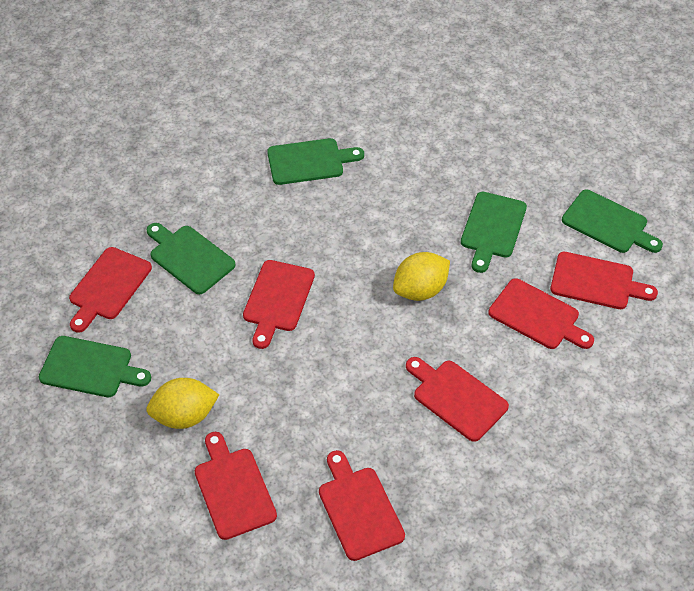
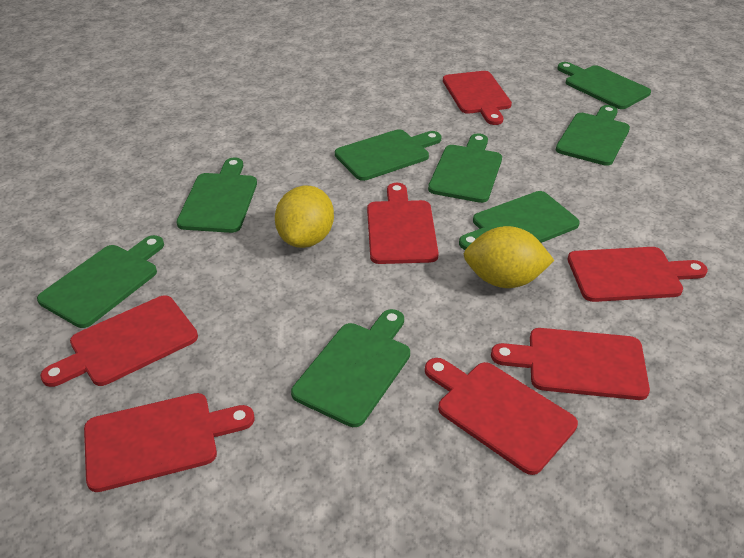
green cutting board: 5 -> 8

